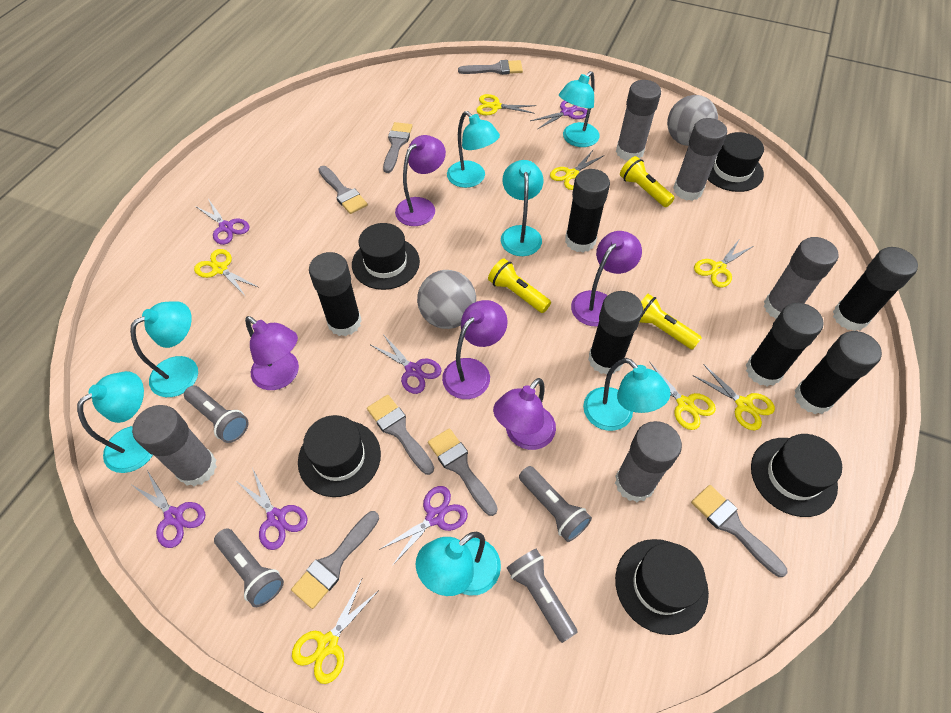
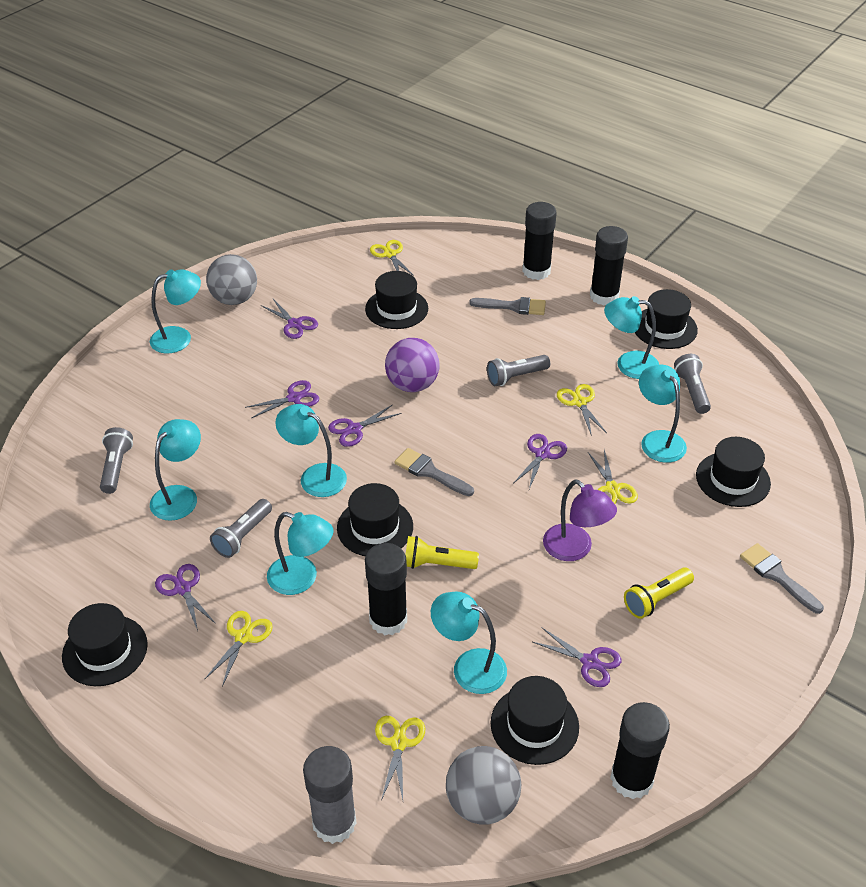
black glue stick: 6 -> 4
black hat: 5 -> 6
grey brush: 7 -> 3
grey glue stick: 5 -> 1
purple ball: 0 -> 1
purple lamp: 5 -> 1
yellow flashlight: 3 -> 2
yellow scissors: 7 -> 5

